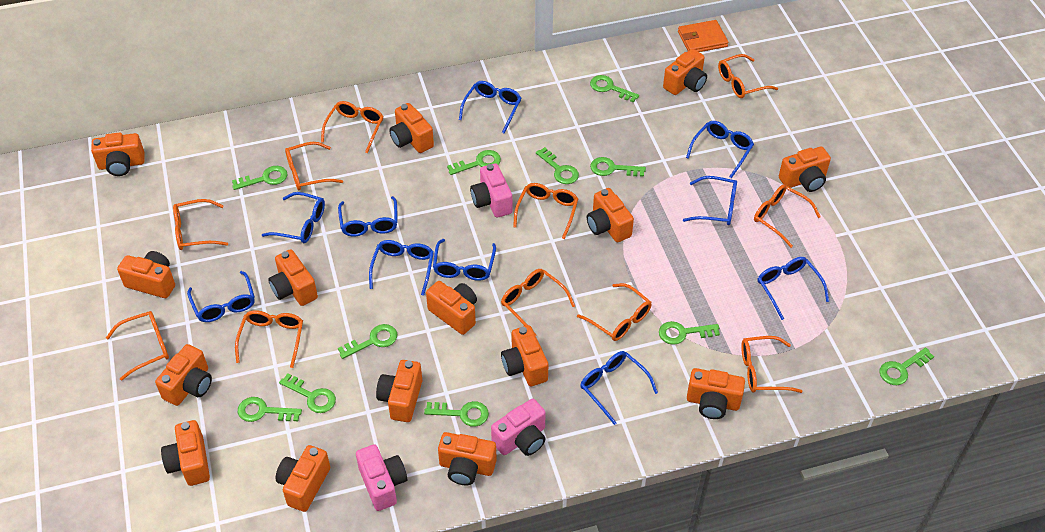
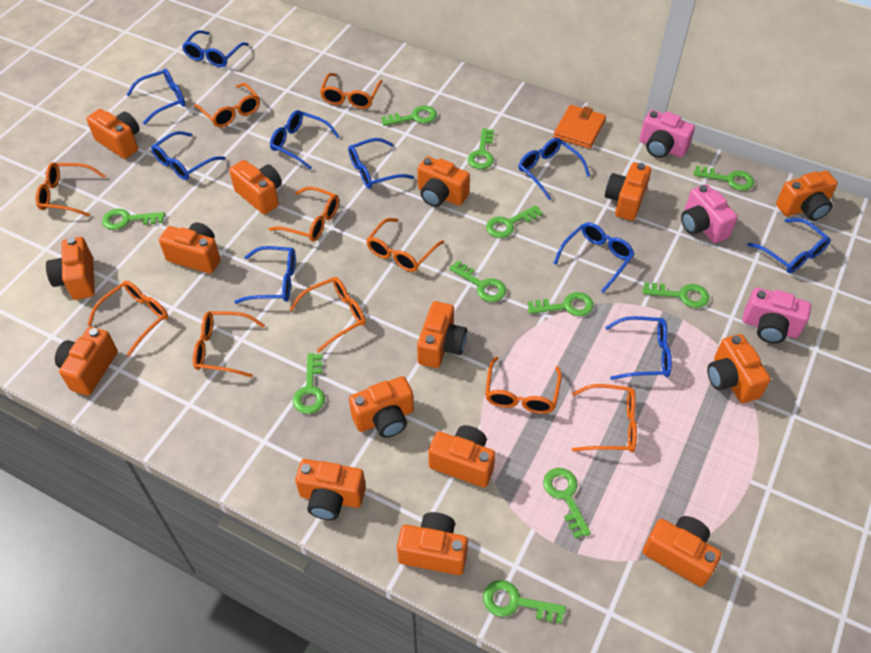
orange glasses: 11 -> 10

